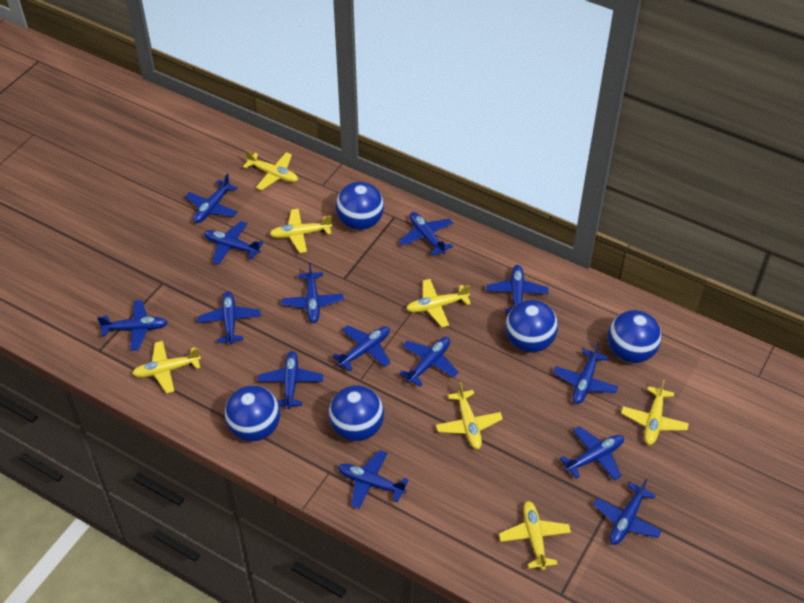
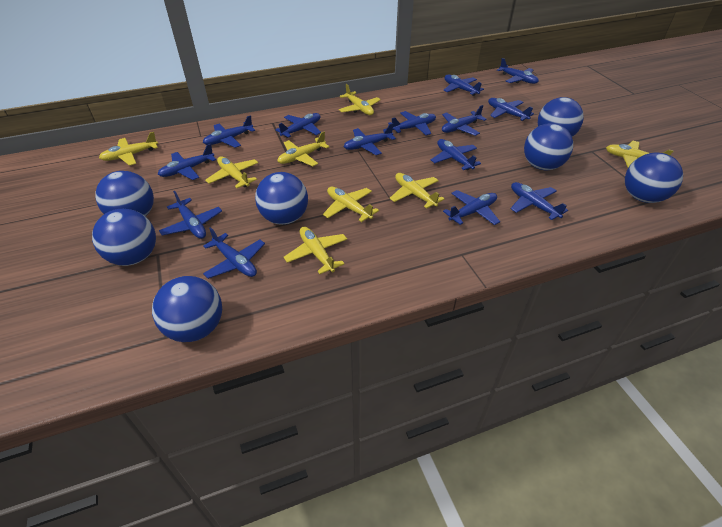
blue ball: 5 -> 7
yellow plane: 7 -> 8

